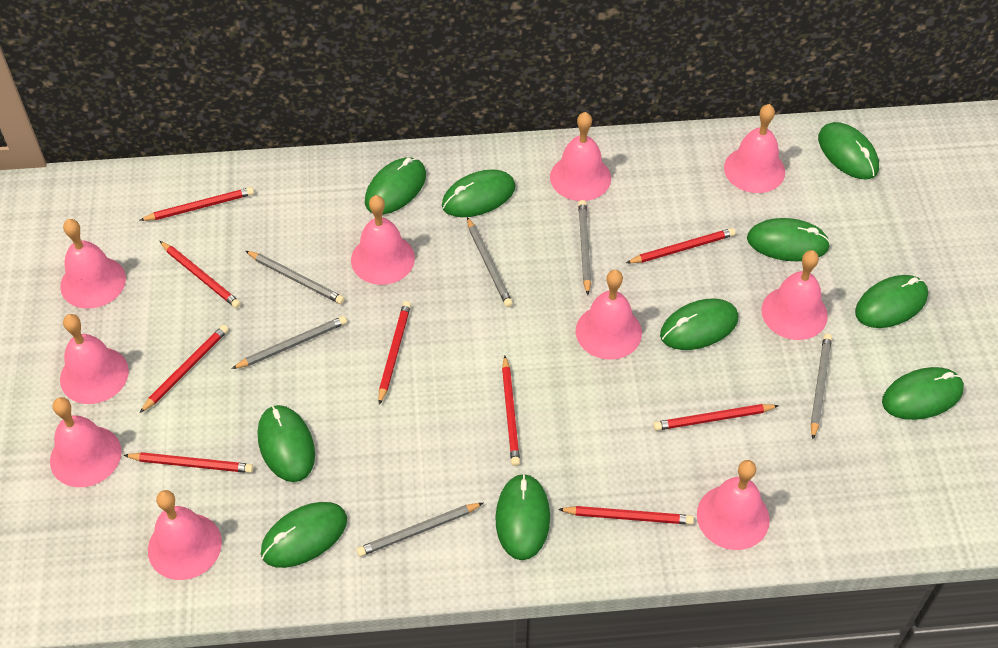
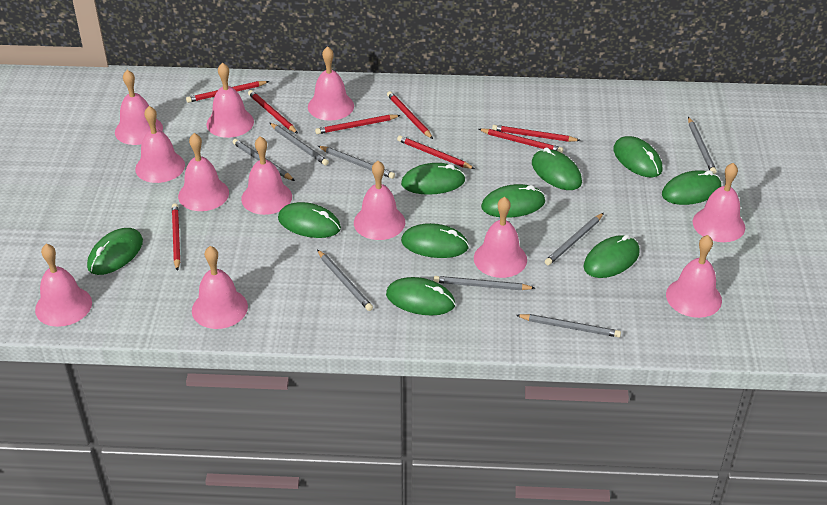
grey pencil: 6 -> 8
pink bell: 10 -> 12
red pencil: 9 -> 8

